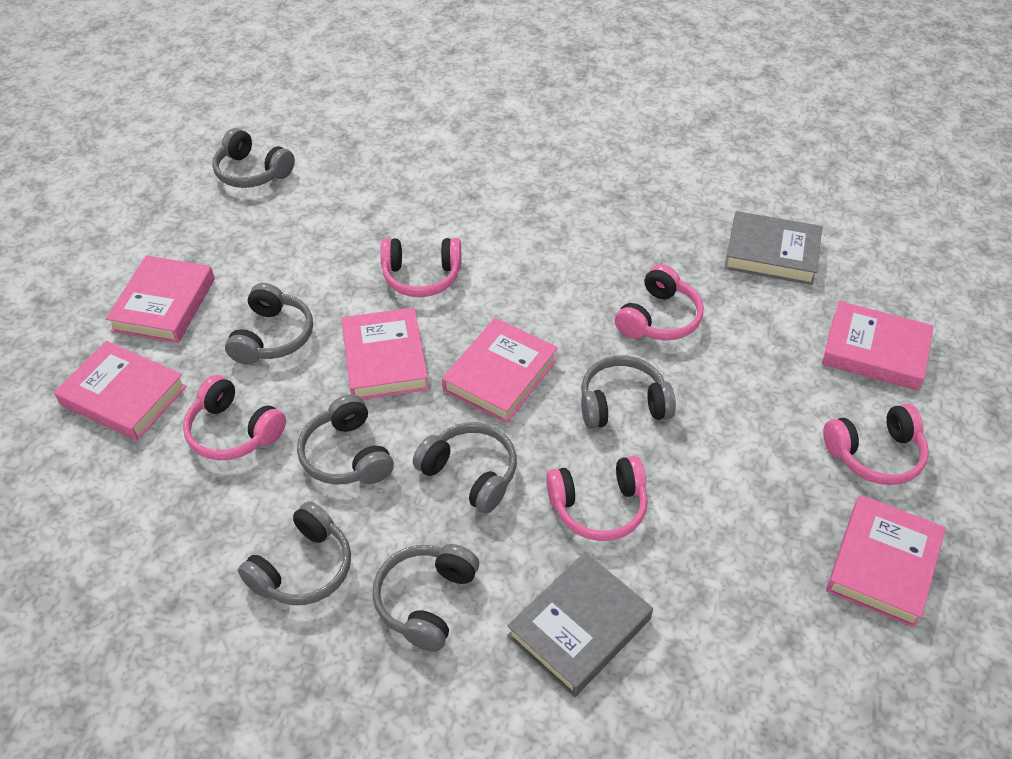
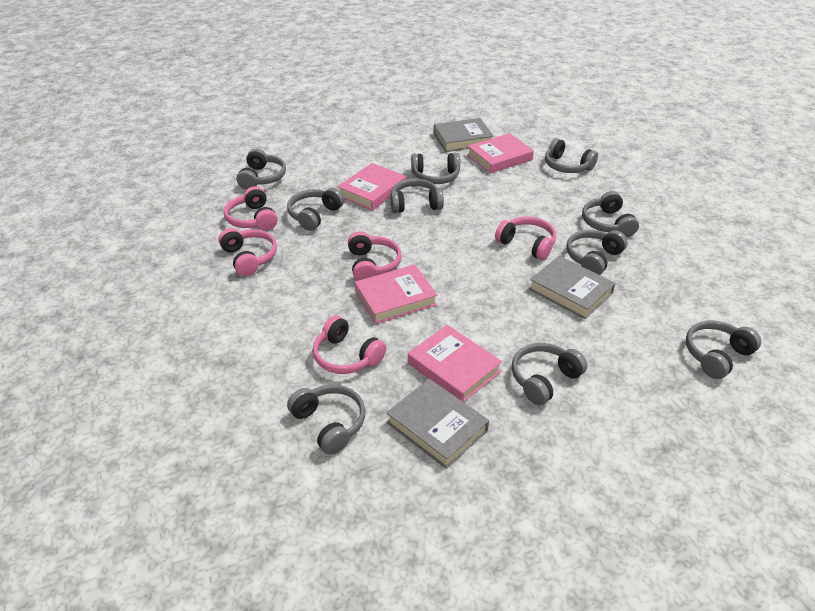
grey book: 2 -> 3
grey headphones: 7 -> 10
pink book: 6 -> 4

